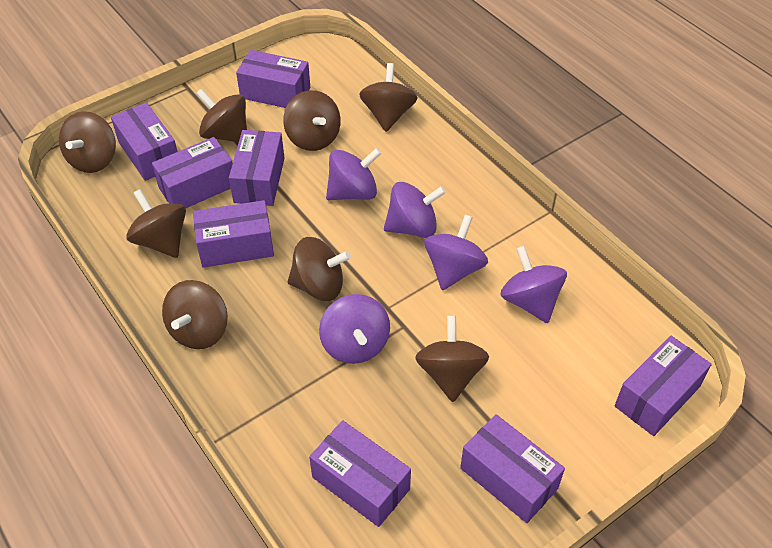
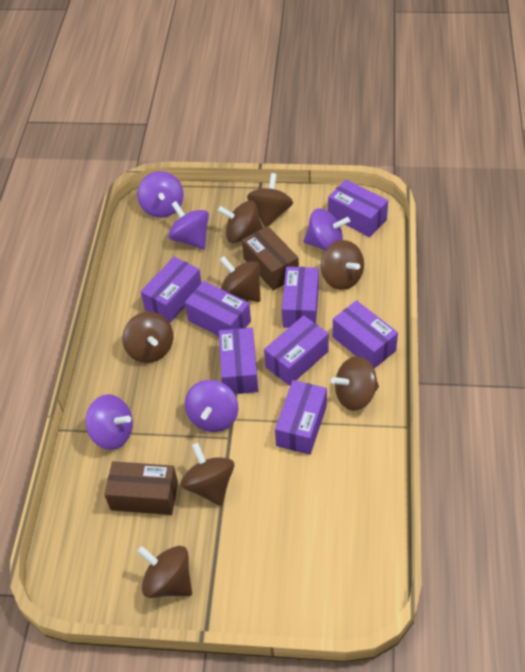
brown box: 0 -> 2

